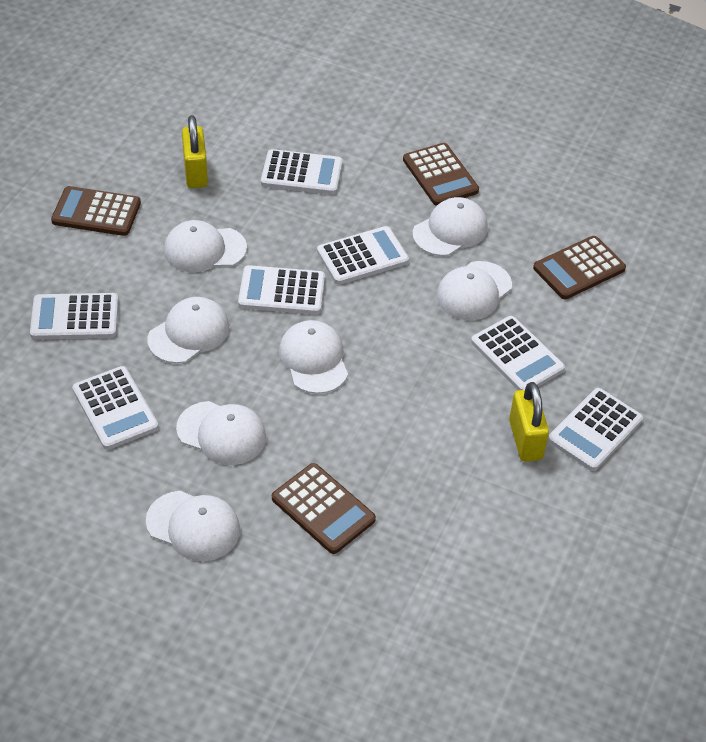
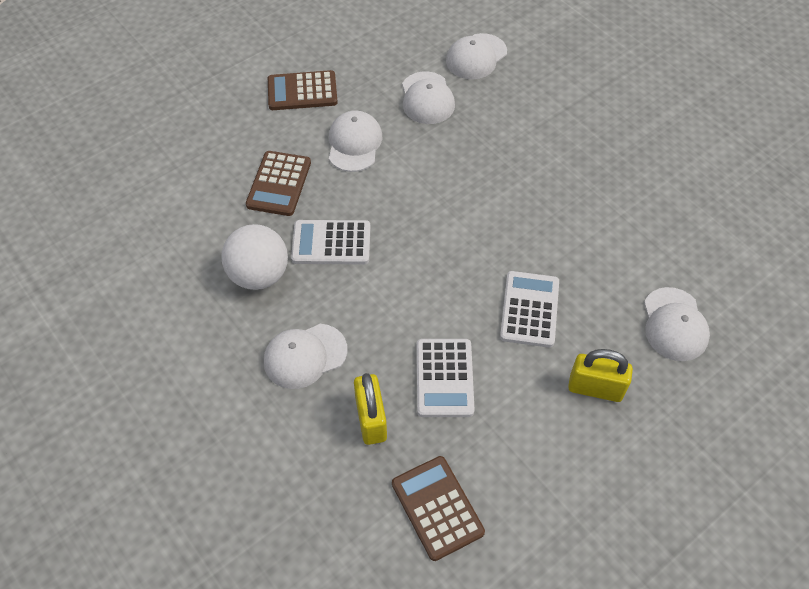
brown calculator: 4 -> 3
white ball: 0 -> 1
white calculator: 7 -> 3
white cap: 7 -> 5

